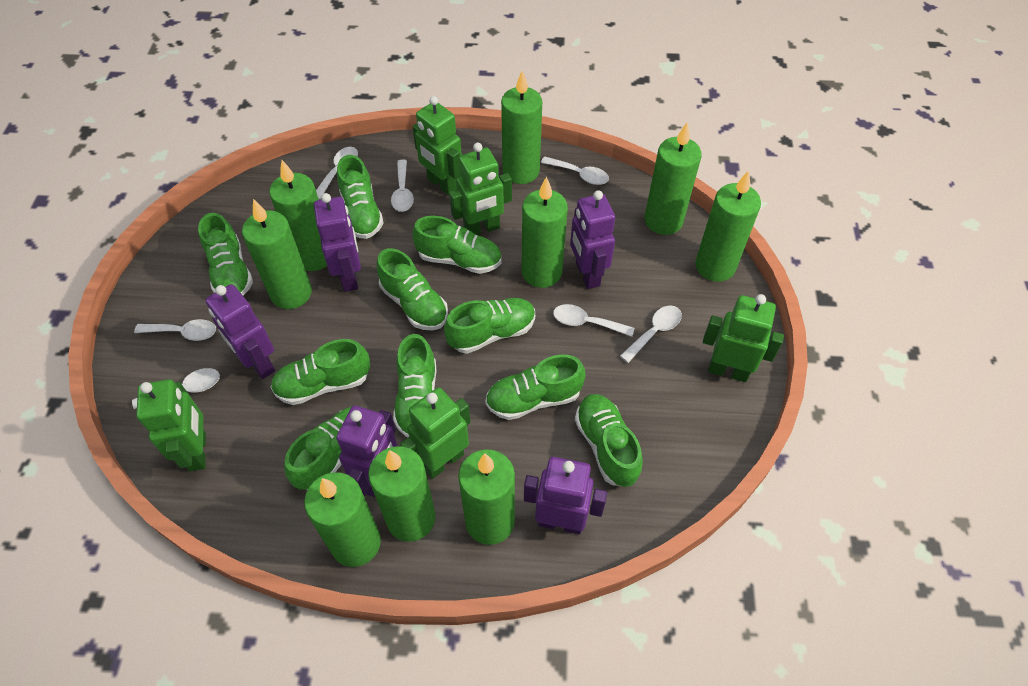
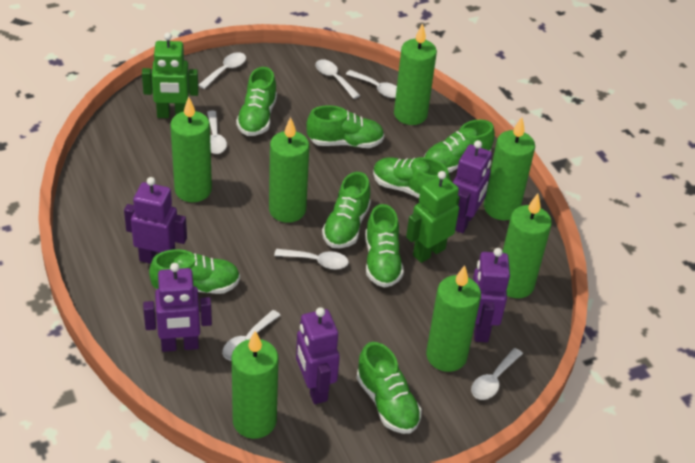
green candle: 9 -> 7
green robot: 5 -> 2
green shoe: 10 -> 8

